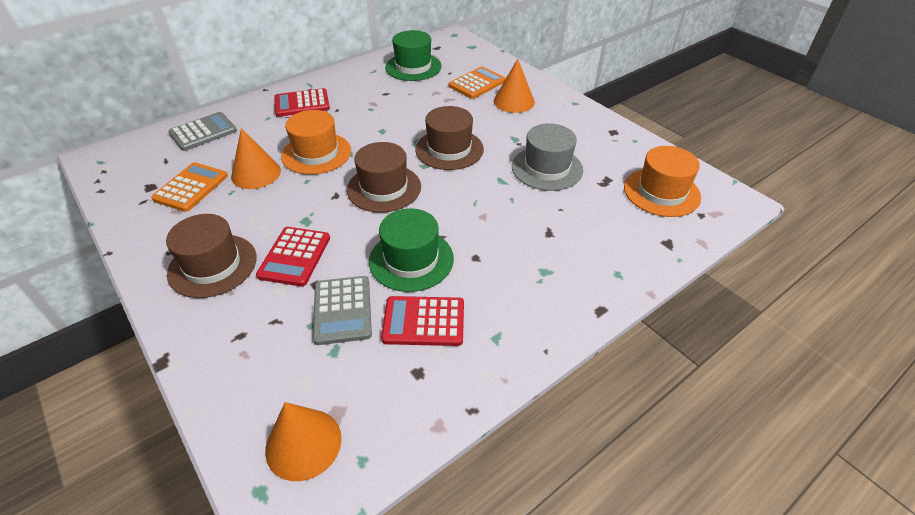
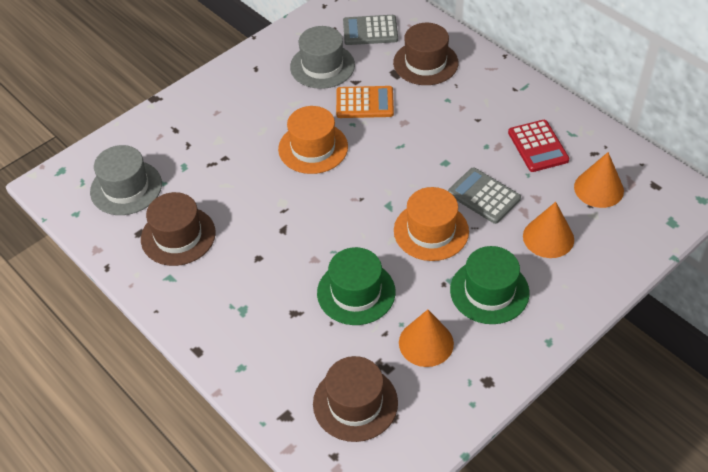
grey hat: 1 -> 2
orange calculator: 2 -> 1
red calculator: 3 -> 1

